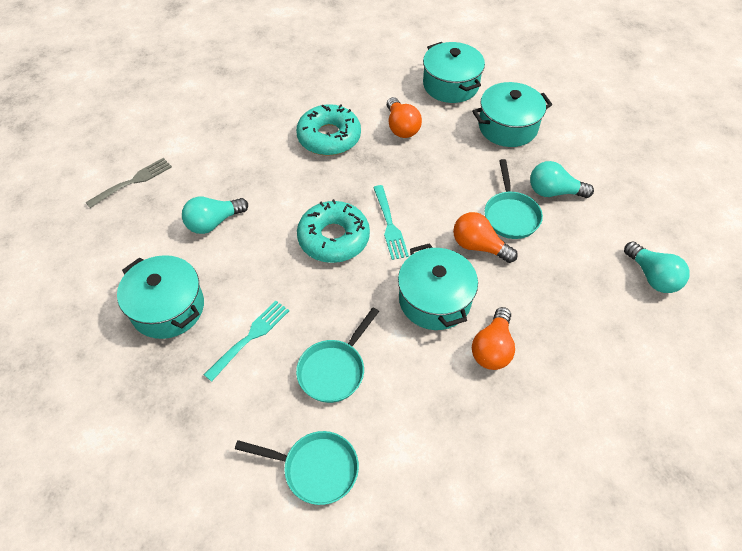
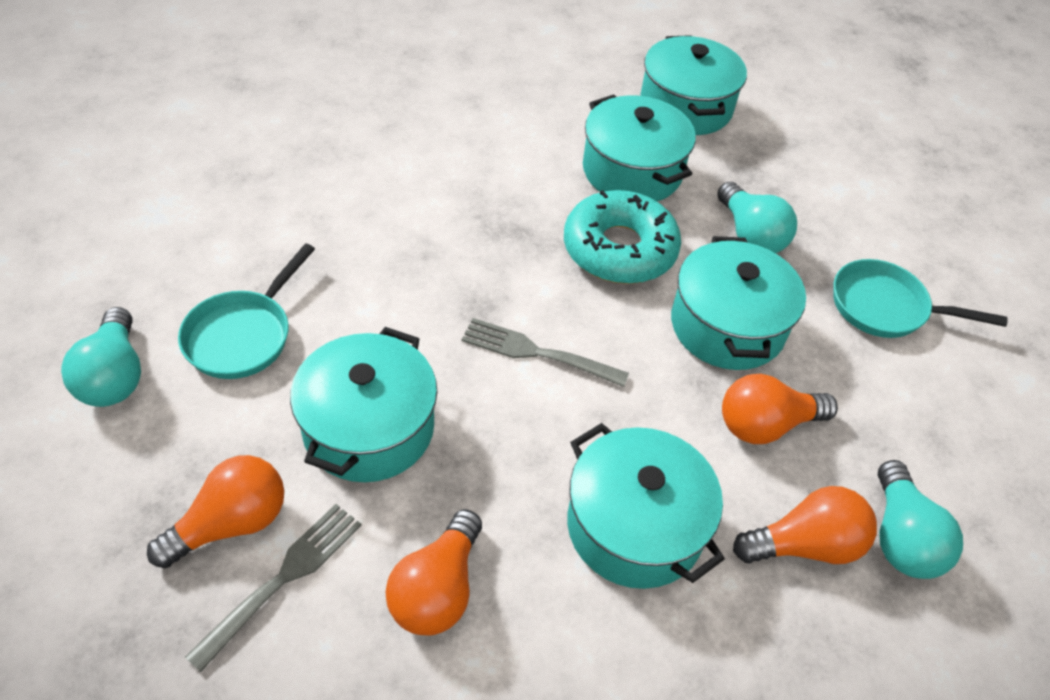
grey fork: 1 -> 2
orange light bulb: 3 -> 4
turquoise donut: 2 -> 1
turquoise fork: 2 -> 0
turquoise pan: 3 -> 2
turquoise pot: 4 -> 5

